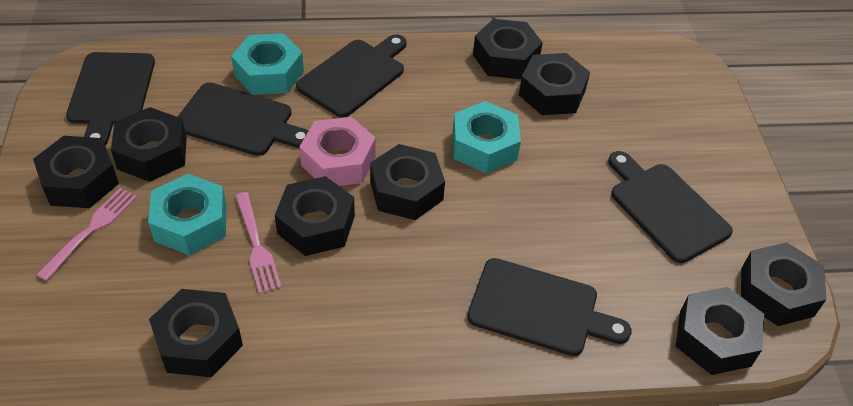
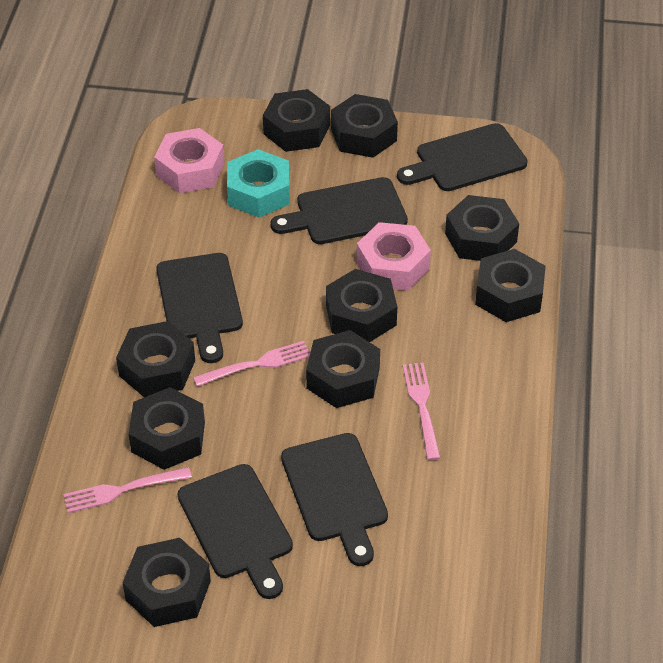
pink fork: 2 -> 3
pink nut: 1 -> 2
turquoise nut: 3 -> 1

